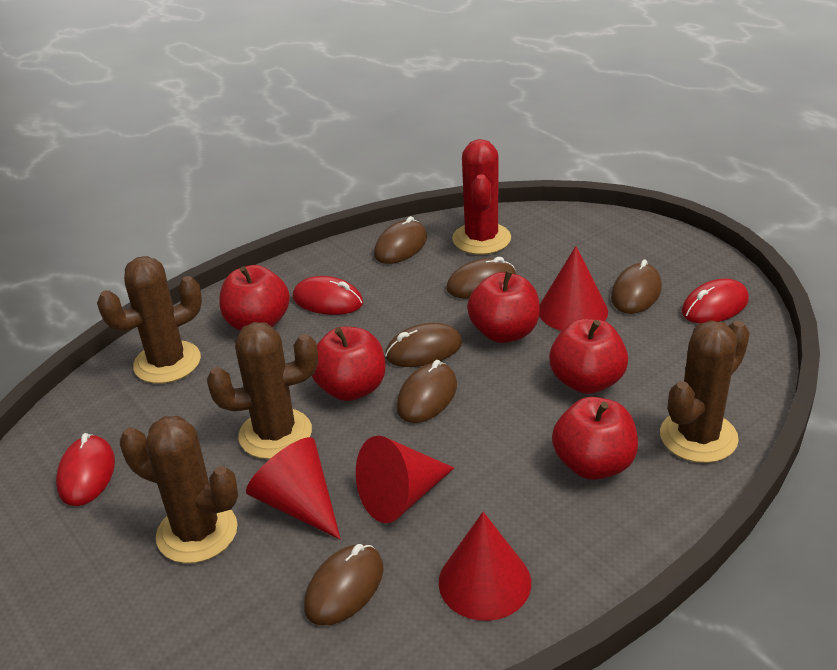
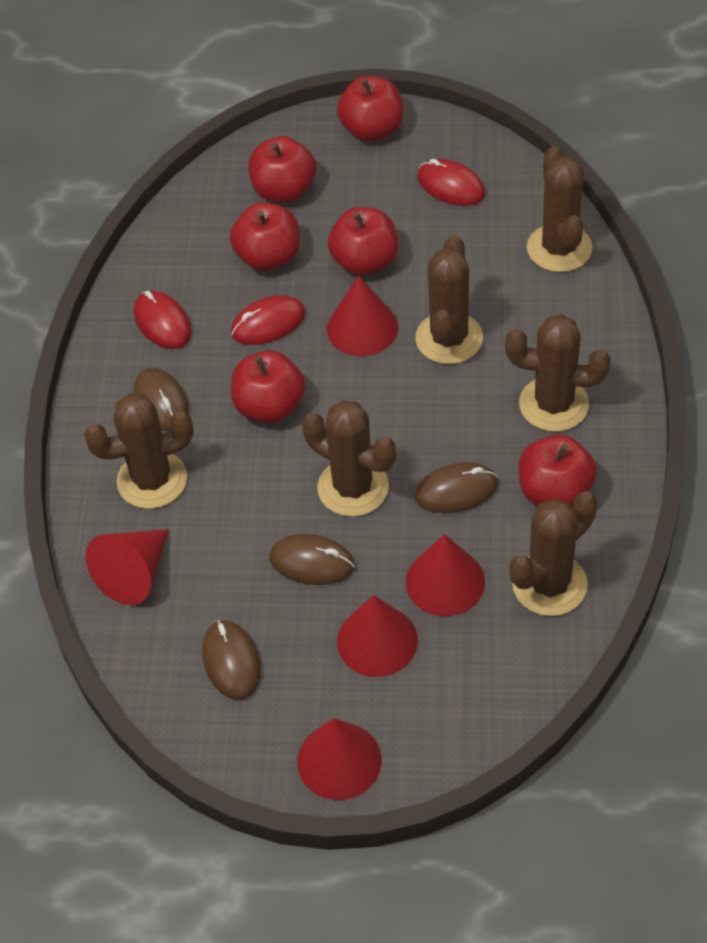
brown cactus: 4 -> 6
brown mouse: 6 -> 4
red apple: 5 -> 6
red cactus: 1 -> 0
red cone: 4 -> 5

